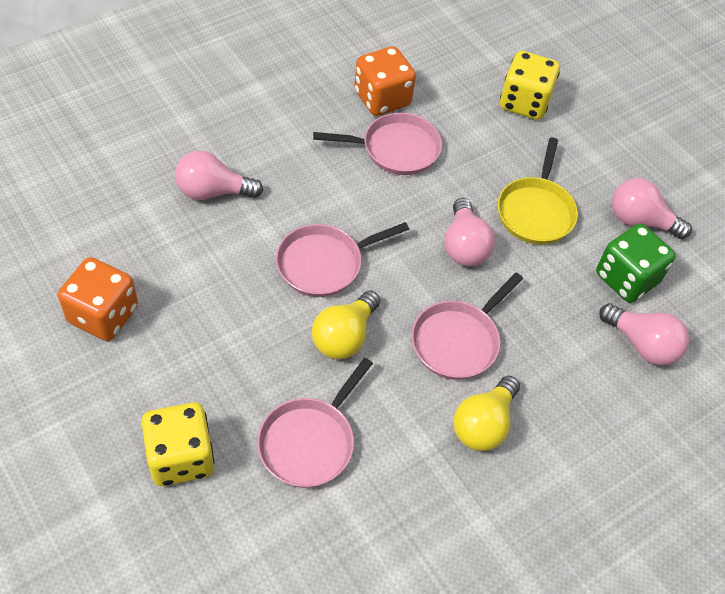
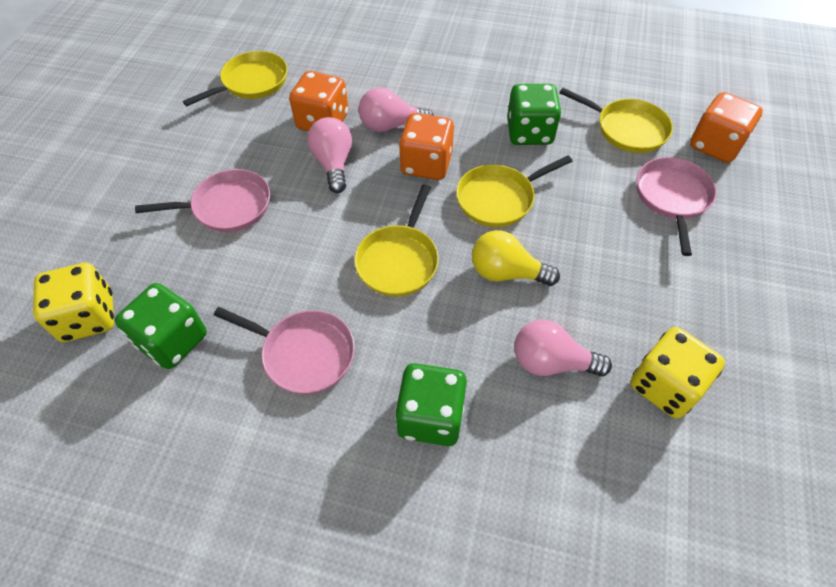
green dice: 1 -> 3
orange dice: 2 -> 3
pink light bulb: 4 -> 3
pink pan: 4 -> 3
yellow light bulb: 2 -> 1
yellow pan: 1 -> 4

